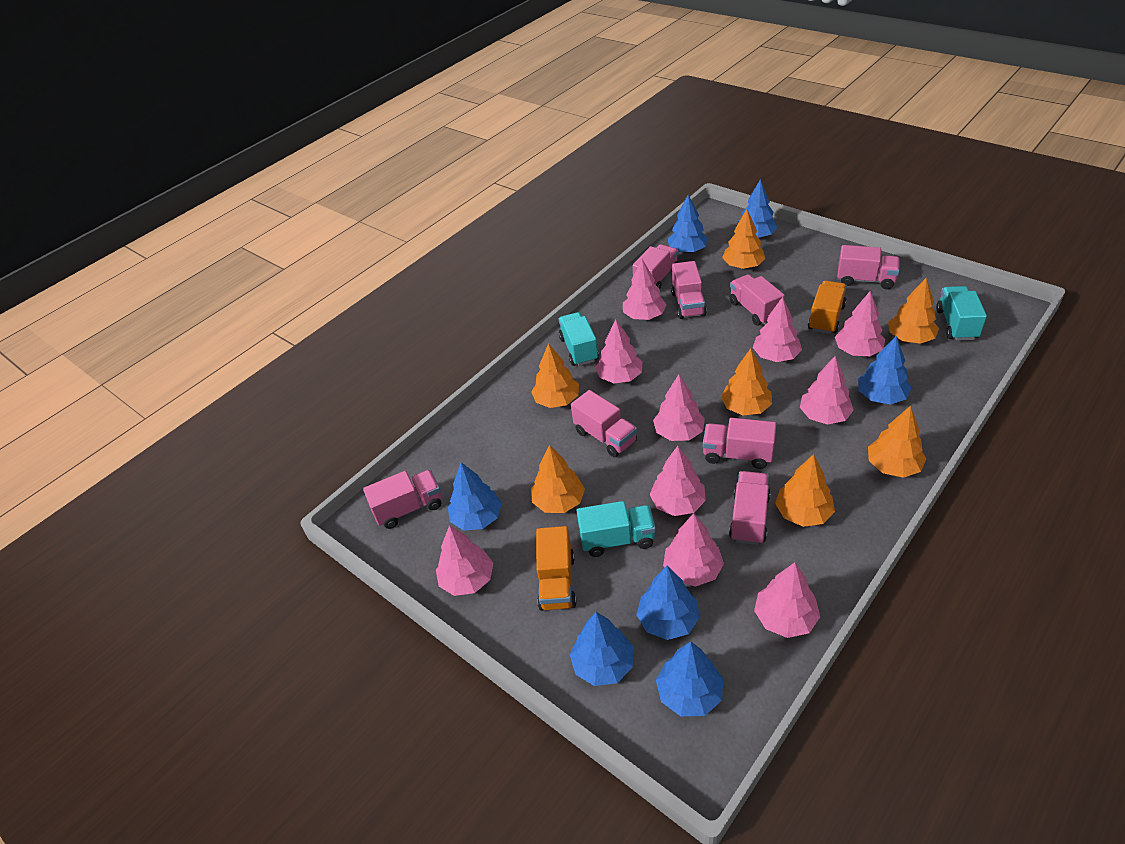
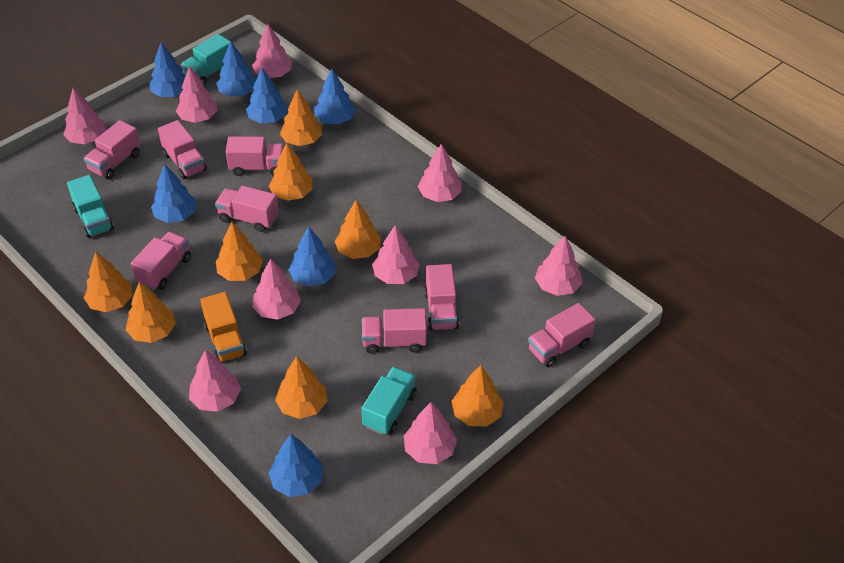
orange tree: 7 -> 8
orange truck: 2 -> 1
pink tree: 10 -> 9

